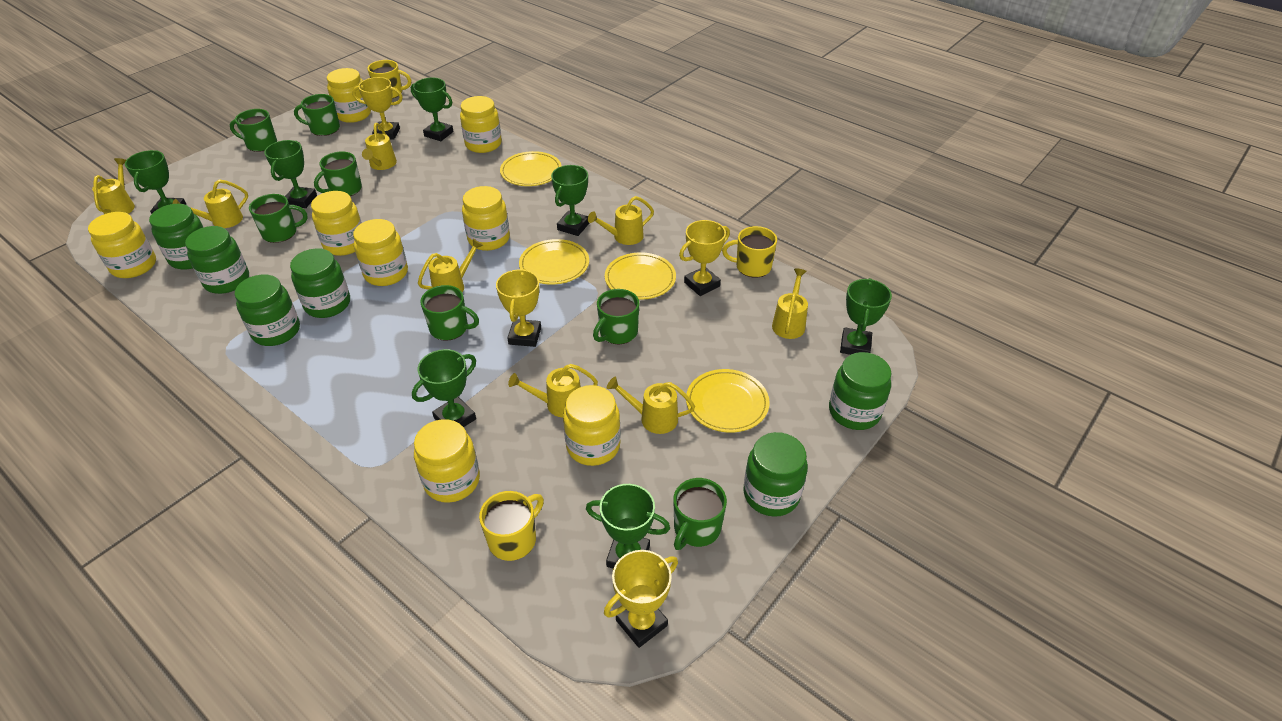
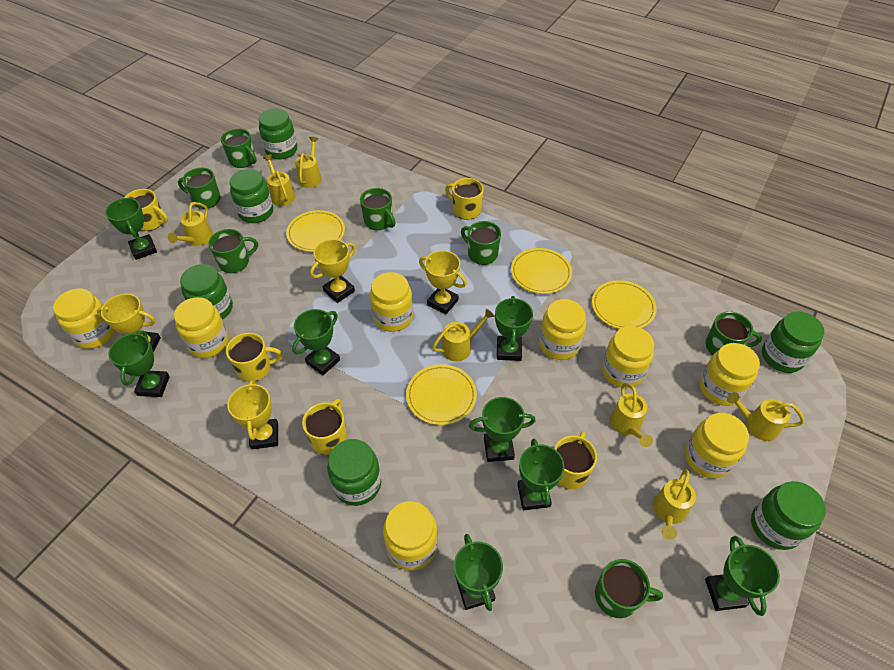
green trophy: 7 -> 8
yellow mug: 3 -> 5
yellow watering can: 8 -> 7

